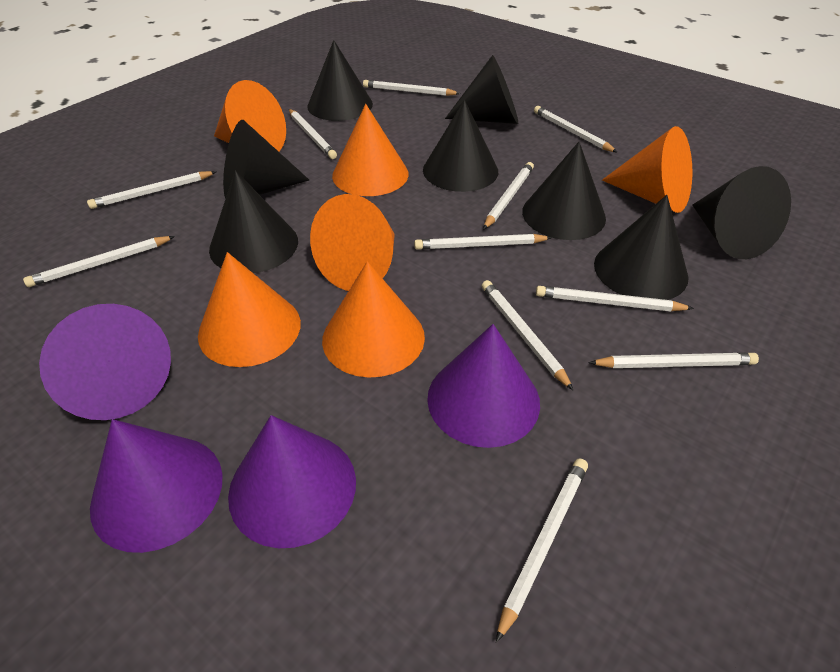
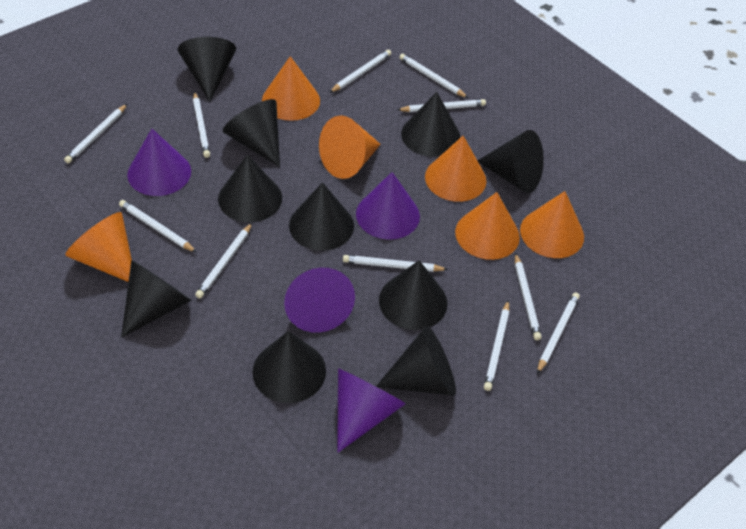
black cone: 8 -> 10

